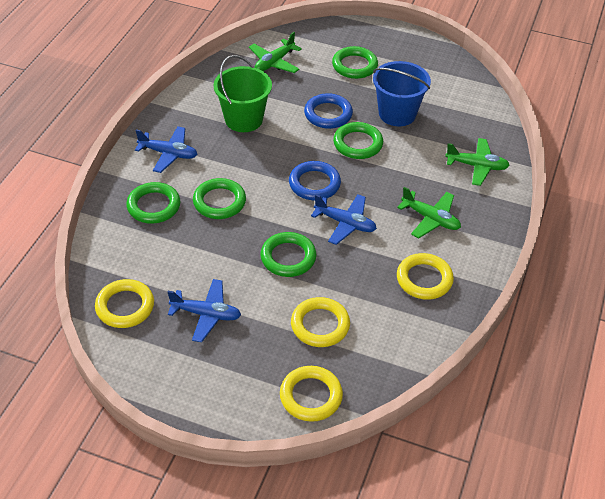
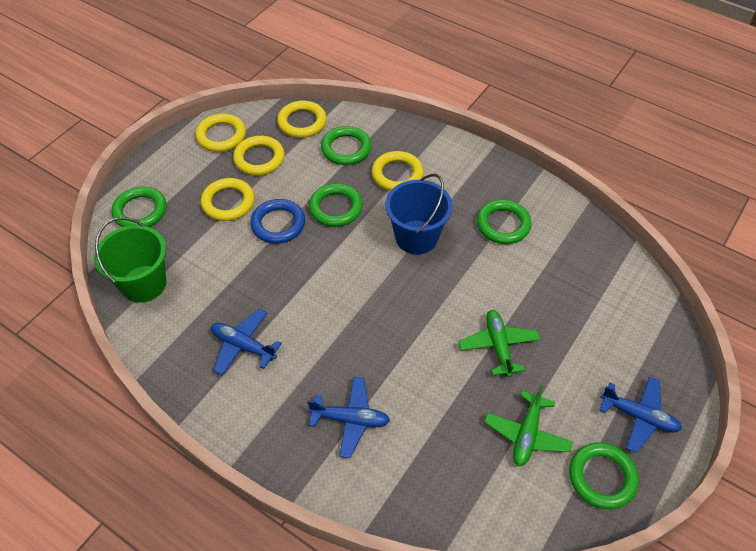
blue ring: 2 -> 1
green plane: 3 -> 2
yellow ring: 4 -> 5

